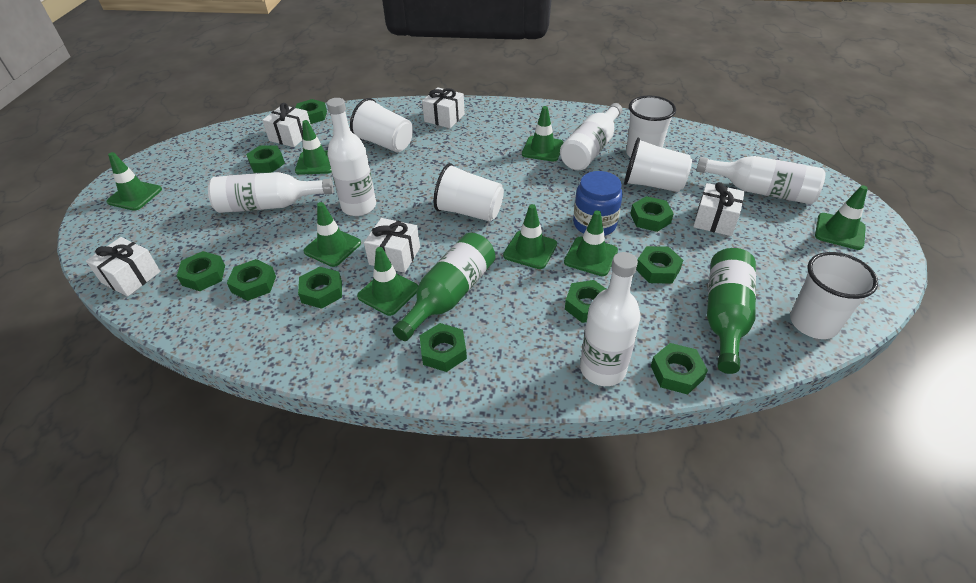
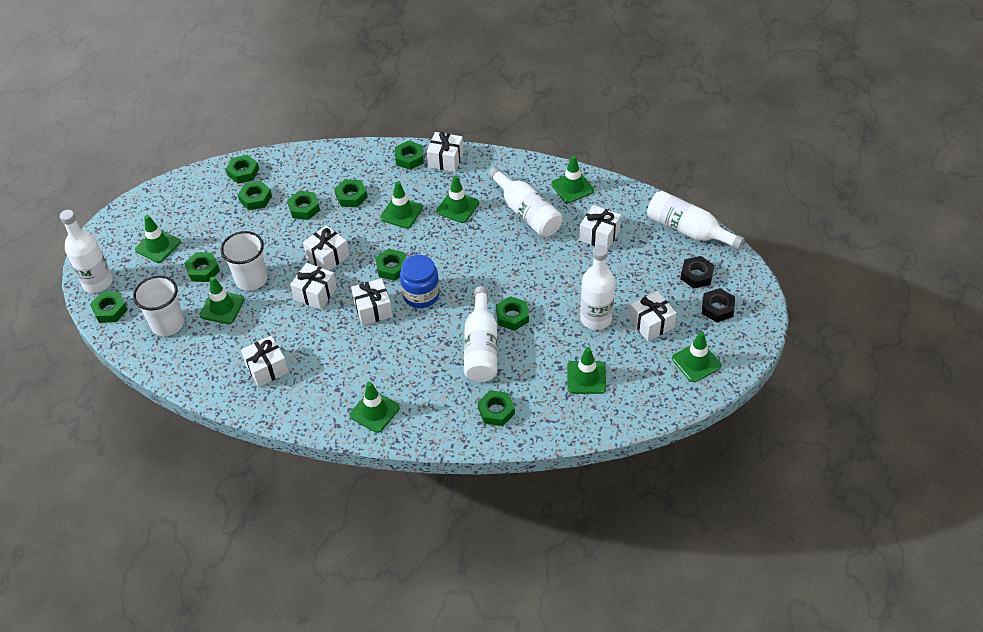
black nut: 0 -> 2
green bottle: 2 -> 0
white cup: 5 -> 2
white gift: 5 -> 7

